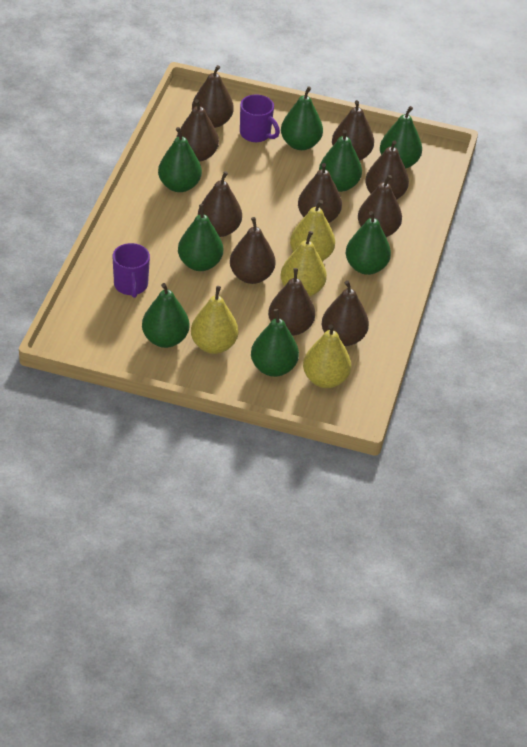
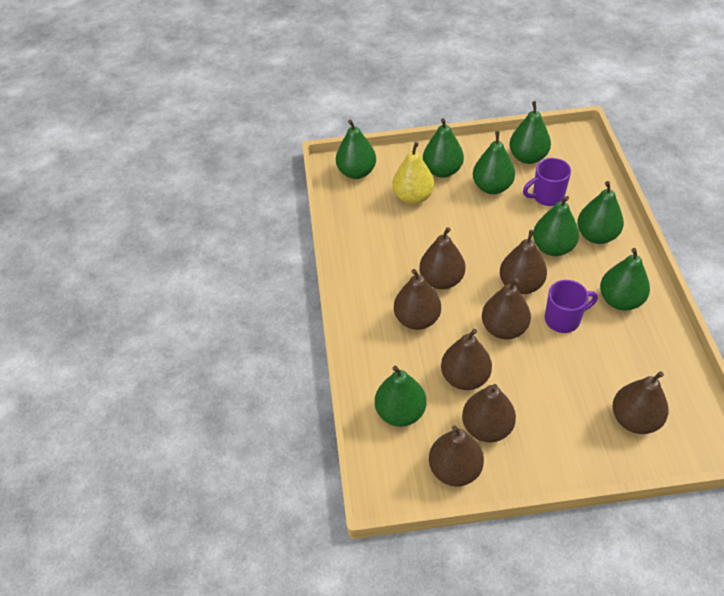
brown pear: 10 -> 8
yellow pear: 4 -> 1

